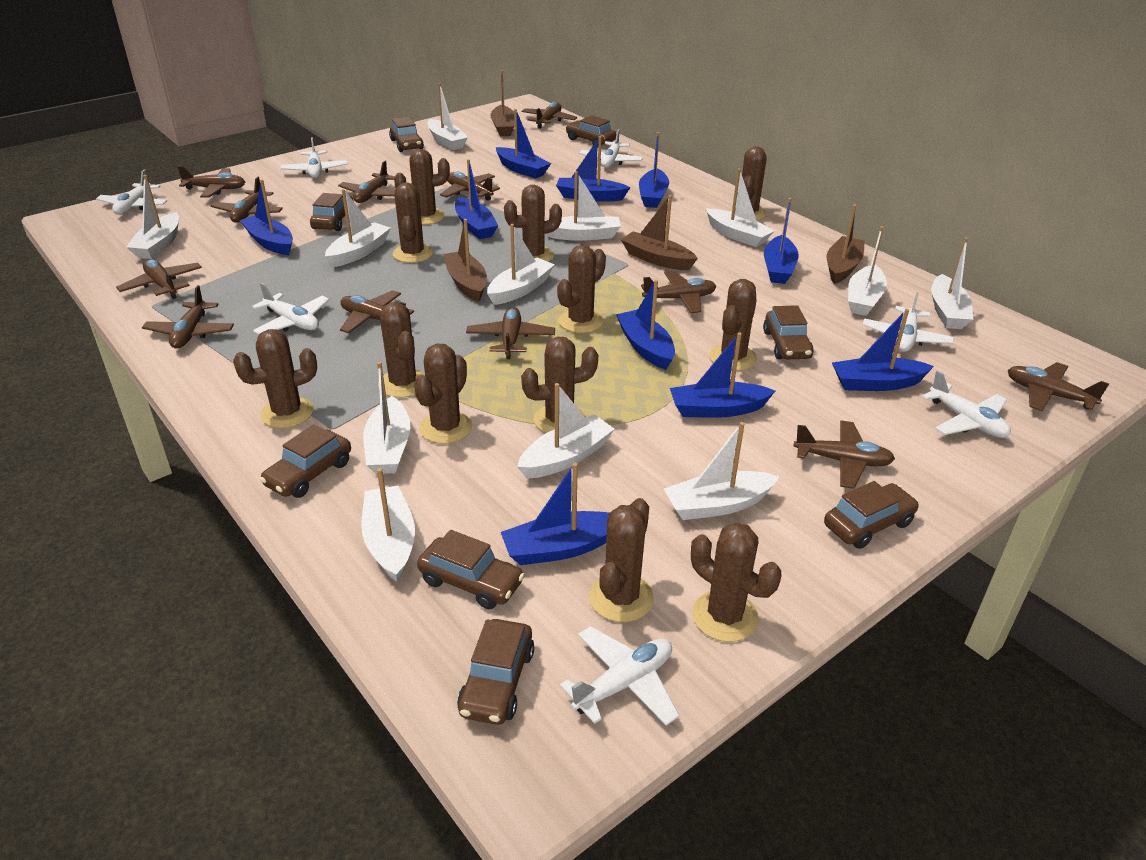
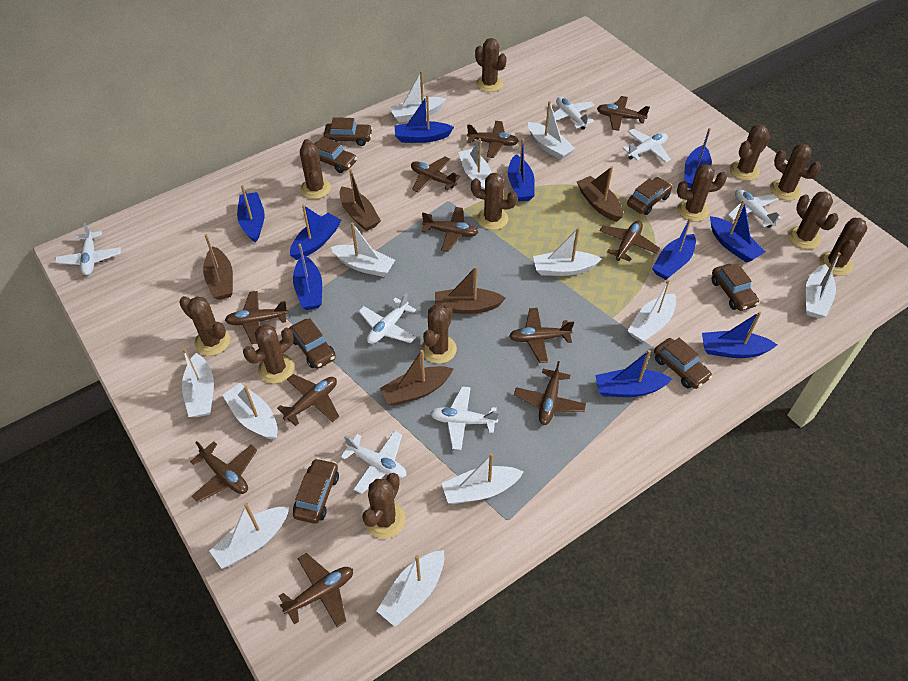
brown boat: 4 -> 5
brown car: 8 -> 7
brown plane: 12 -> 11

